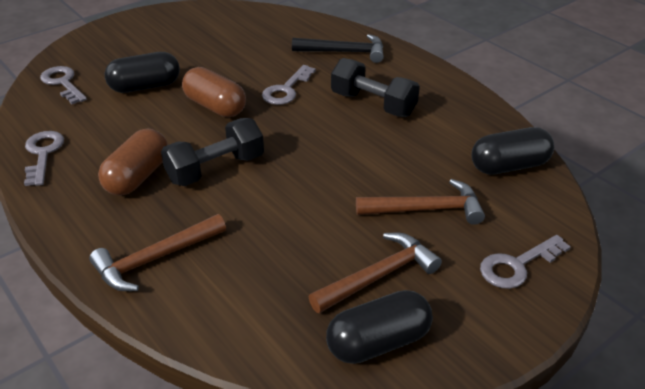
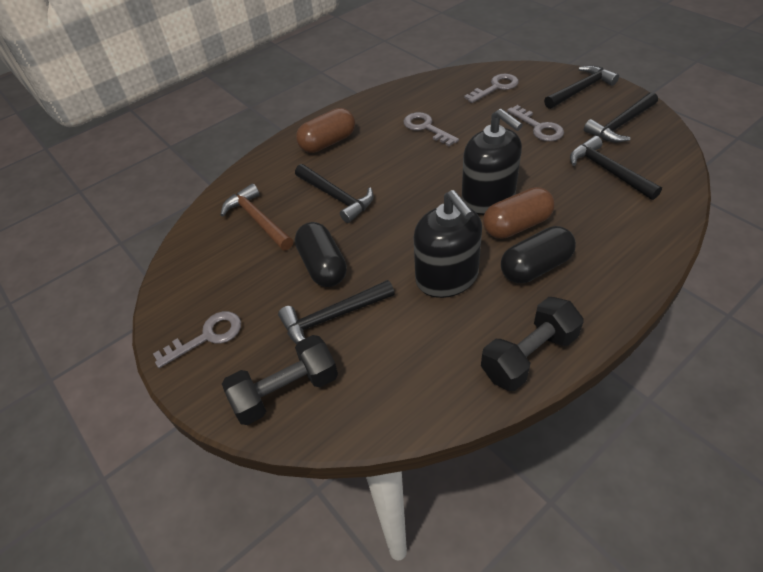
black capsule: 3 -> 2
black hammer: 1 -> 5
black soap dispenser: 0 -> 2
brown hammer: 3 -> 1

